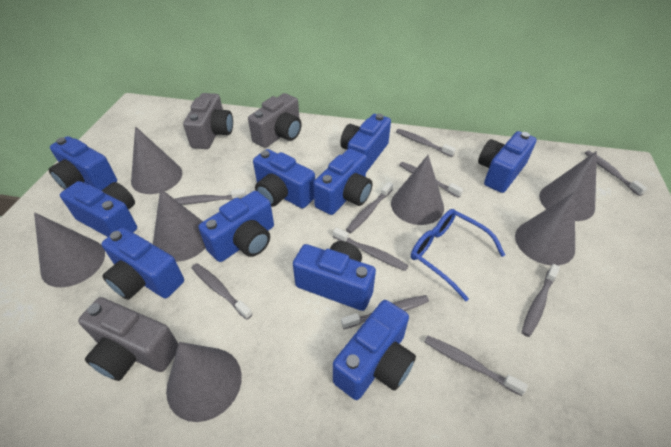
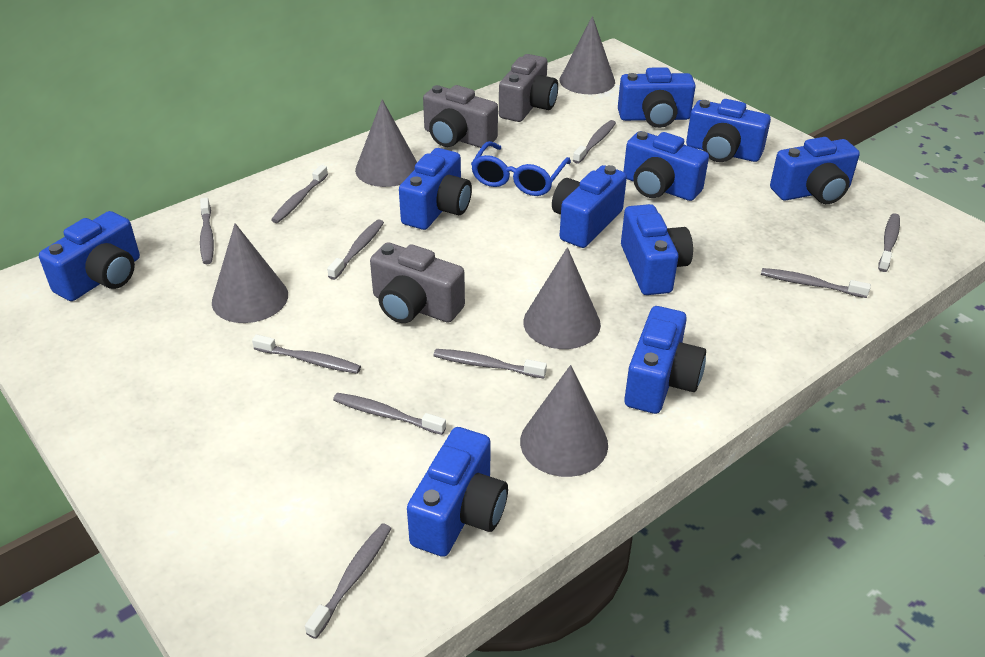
grey cone: 7 -> 5

